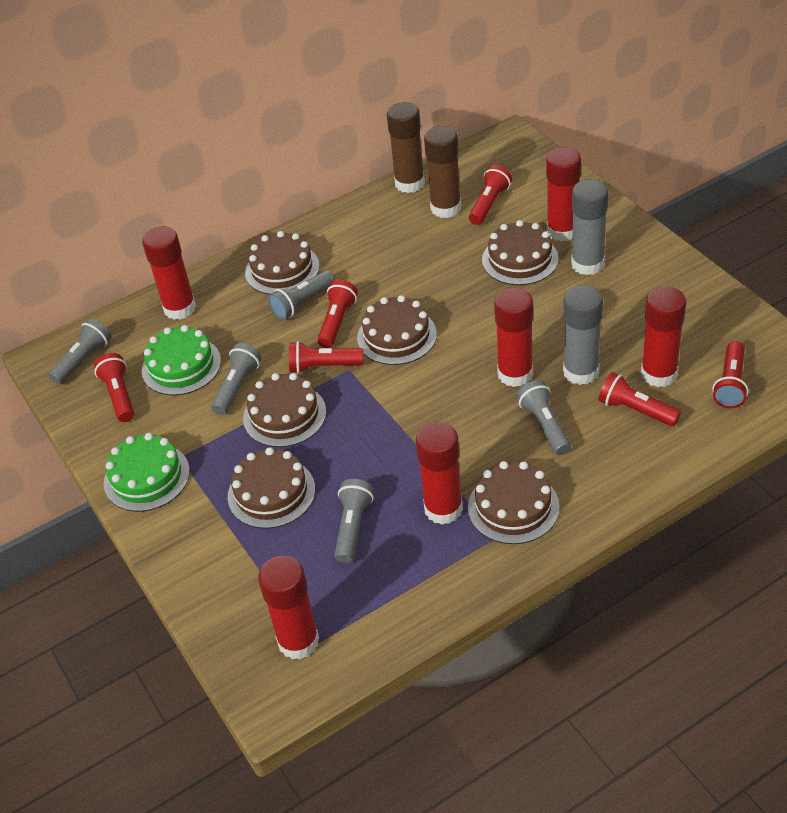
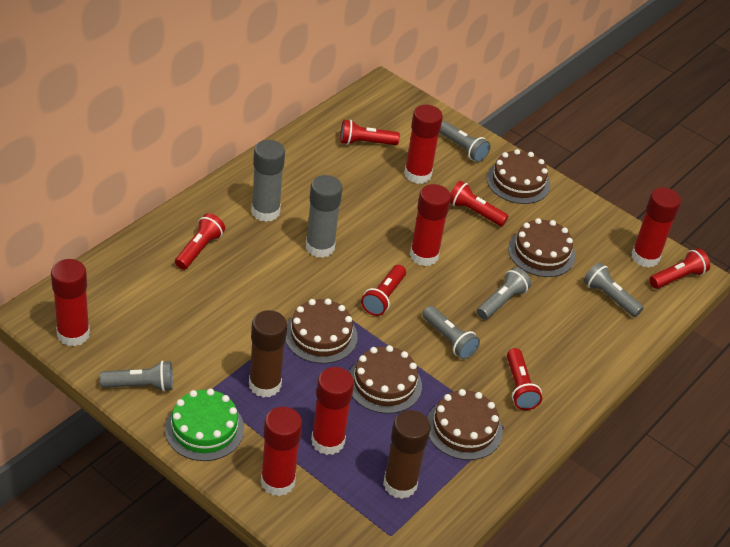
brown cake: 6 -> 5
green cake: 2 -> 1

